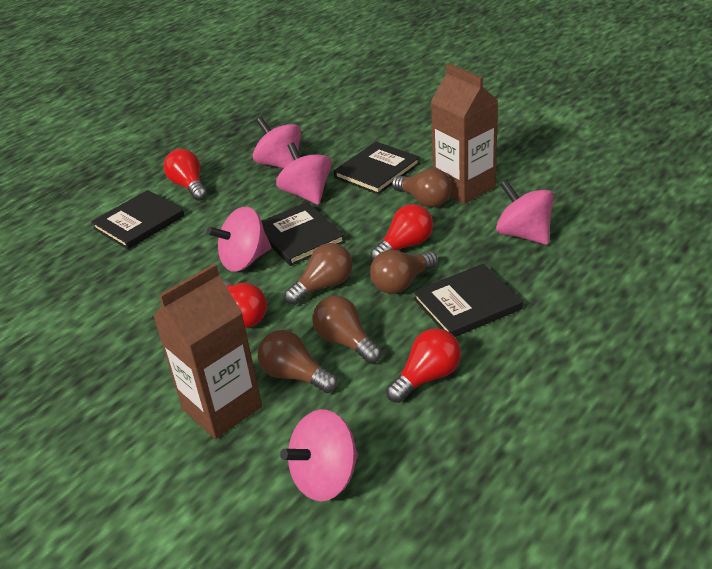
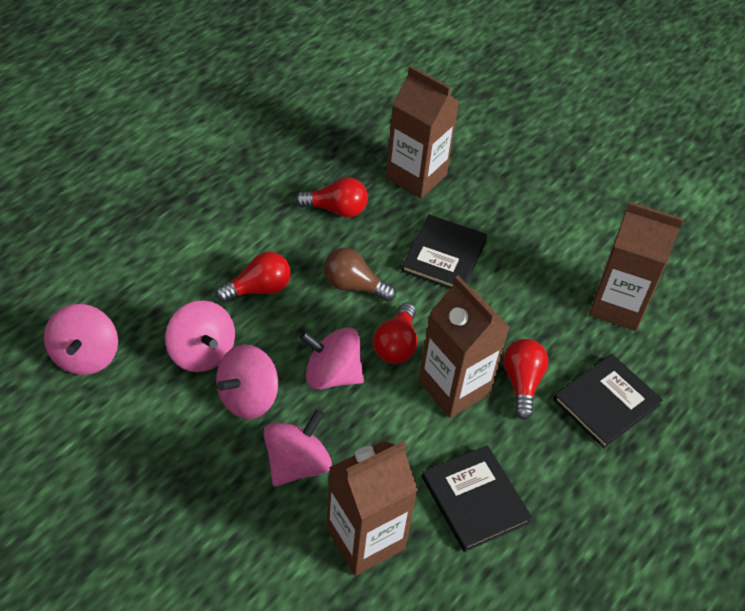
black book: 4 -> 3
brown carton: 2 -> 4
brown light bulb: 5 -> 1

